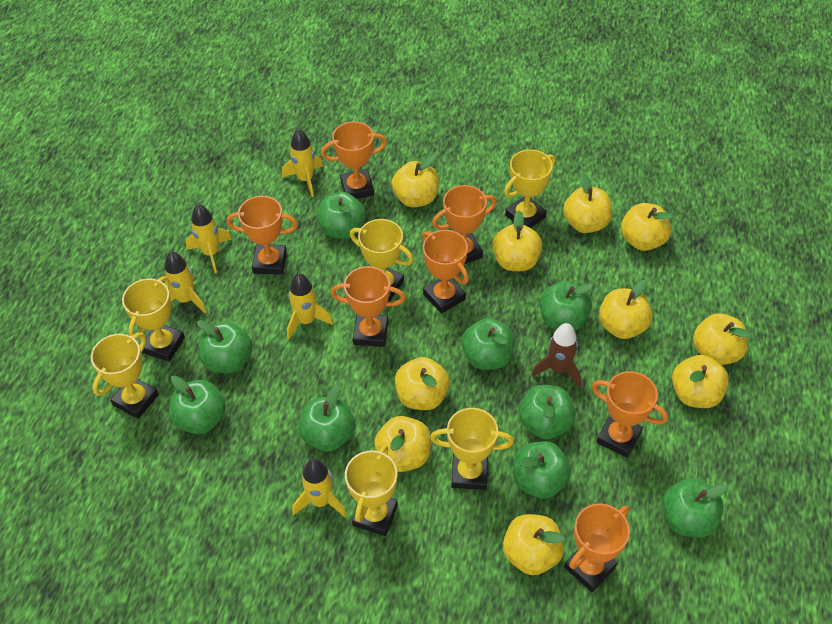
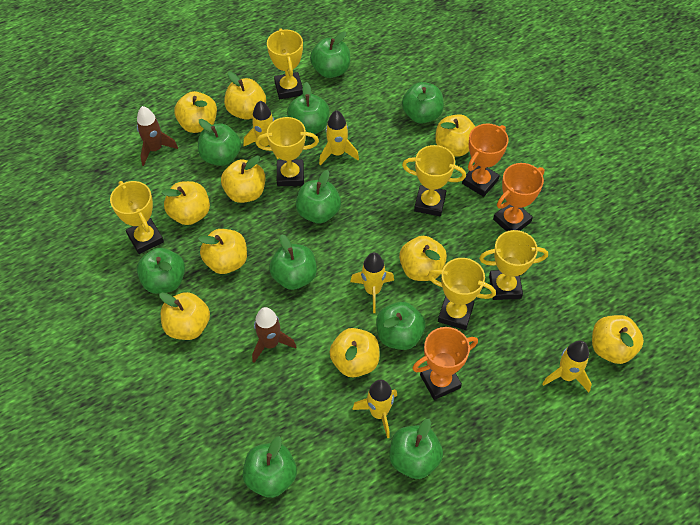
brown rocket: 1 -> 2
green apple: 9 -> 10
orange trophy: 7 -> 3

